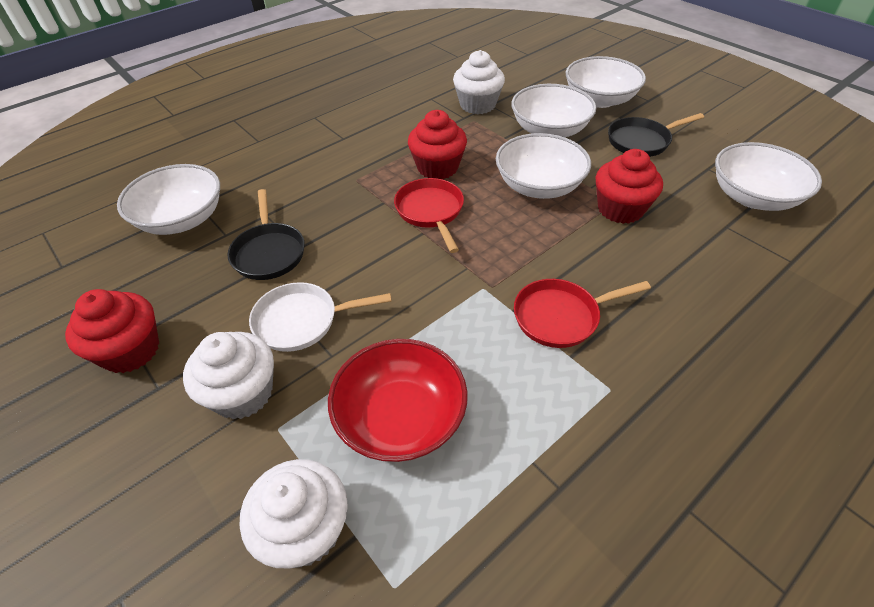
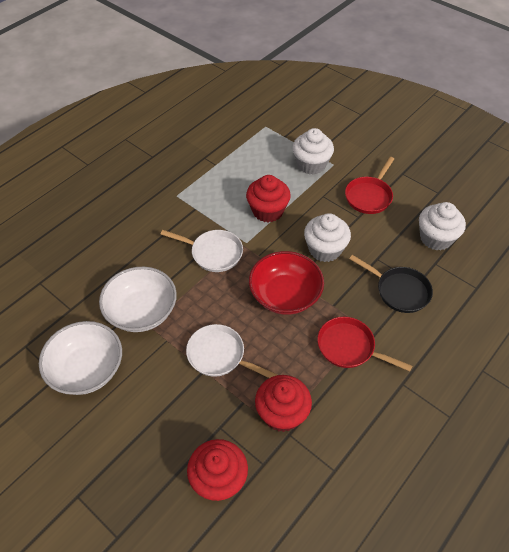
black pan: 2 -> 1
white bowl: 5 -> 2
white pan: 1 -> 2

